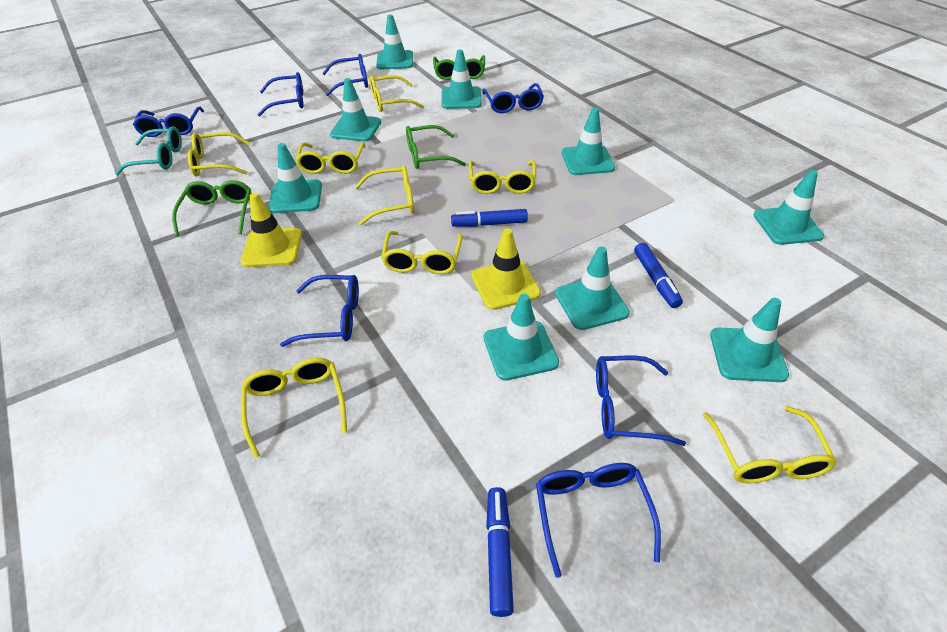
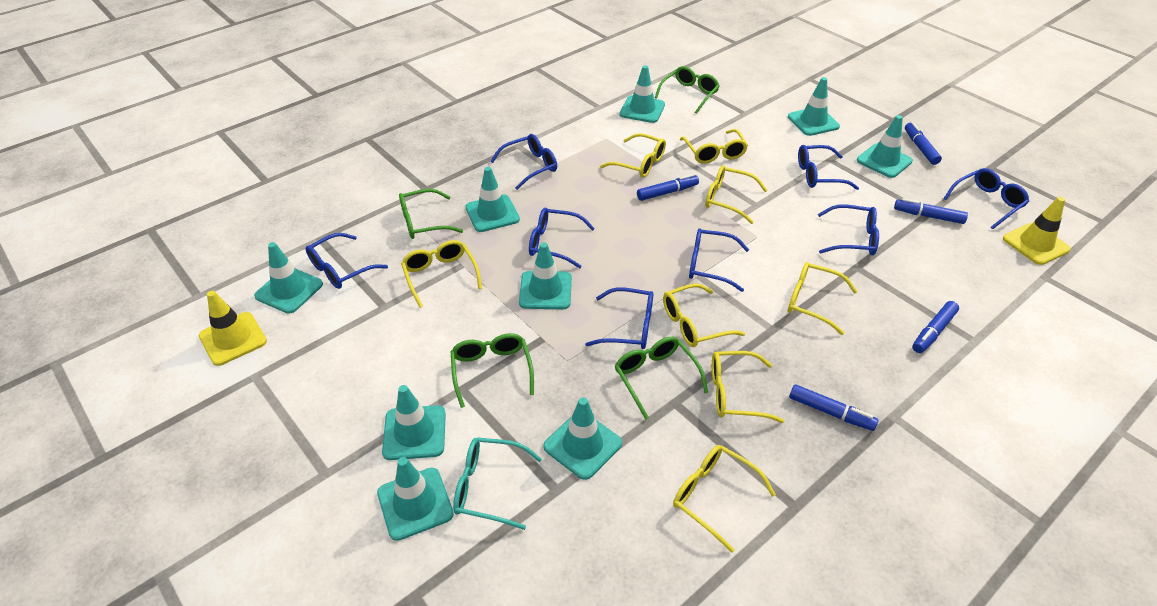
blue glasses: 7 -> 8
blue marker: 3 -> 5
green glasses: 3 -> 4

